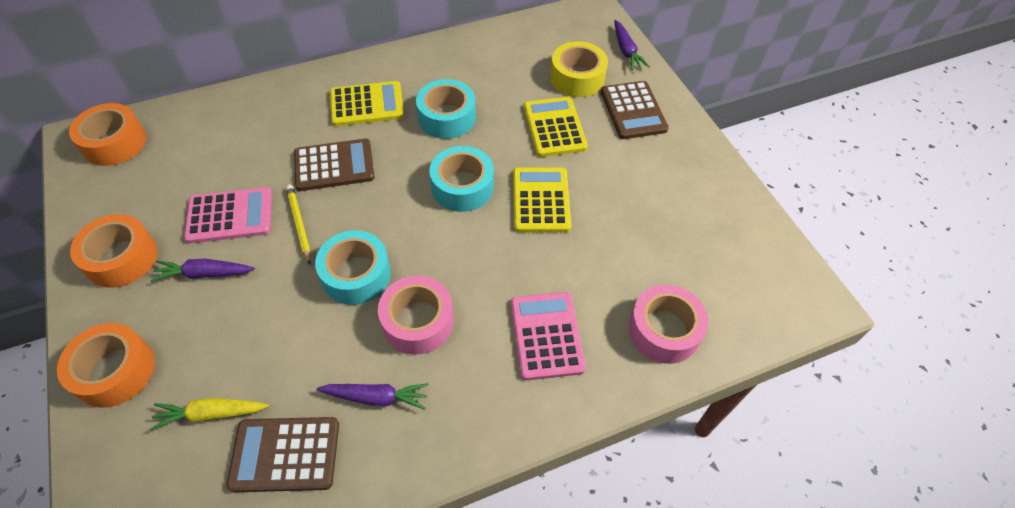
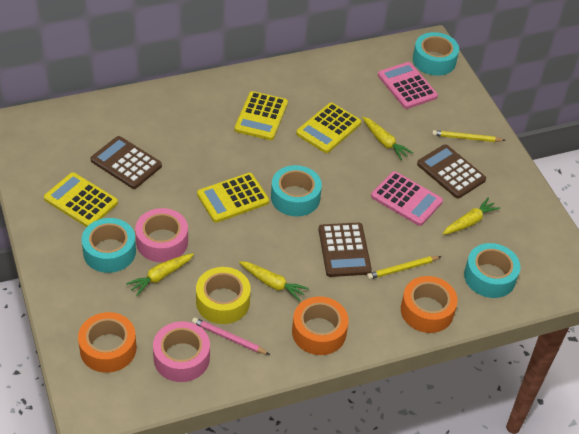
pink pencil: 0 -> 1
purple carrot: 3 -> 0
turquoise tape: 3 -> 4
yellow calculator: 3 -> 4
yellow carrot: 1 -> 4
yellow pencil: 1 -> 2

